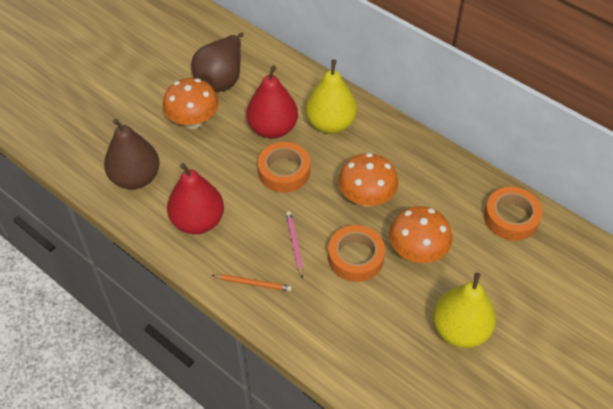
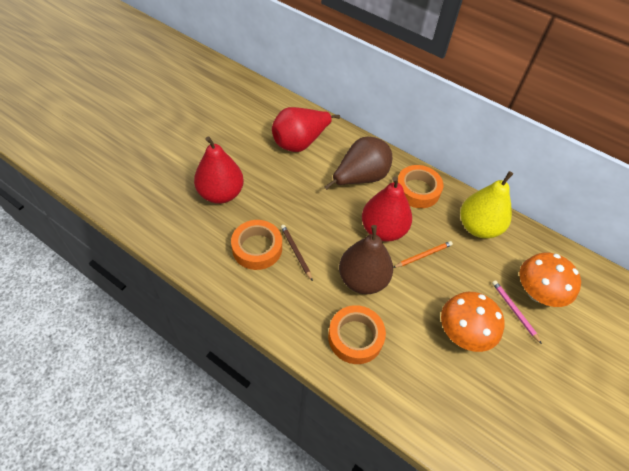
brown pencil: 0 -> 1
orange mushroom: 3 -> 2
red pear: 2 -> 3
yellow pear: 2 -> 1

